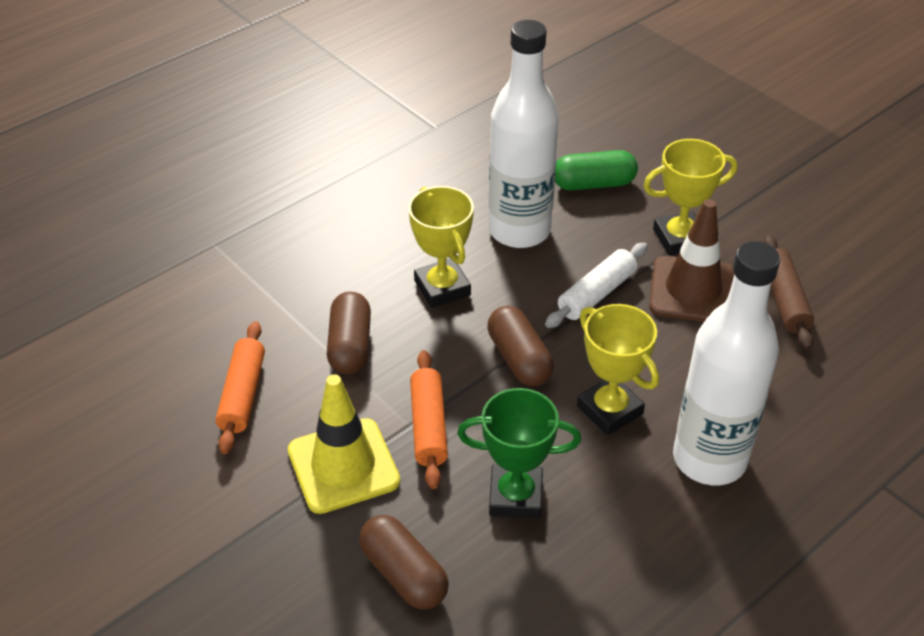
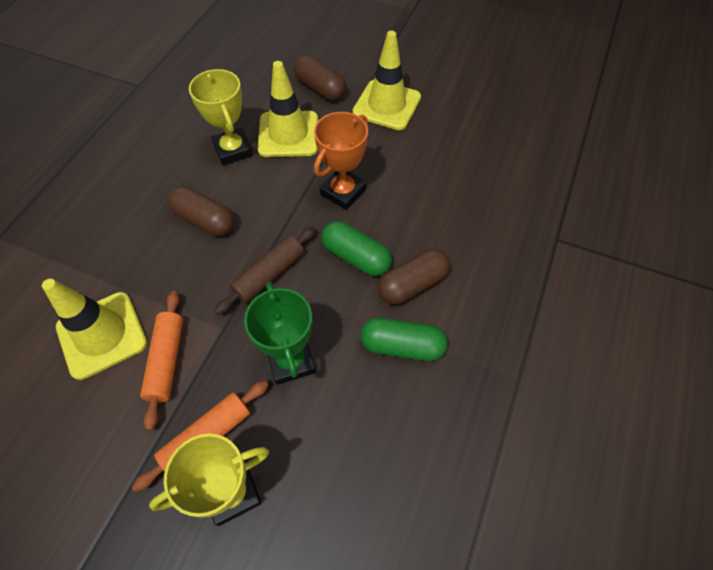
brown traffic cone: 1 -> 0
green capsule: 1 -> 2
orange trophy: 0 -> 1
white bottle: 2 -> 0
white rolling pin: 1 -> 0
yellow traffic cone: 1 -> 3
yellow trophy: 3 -> 2

